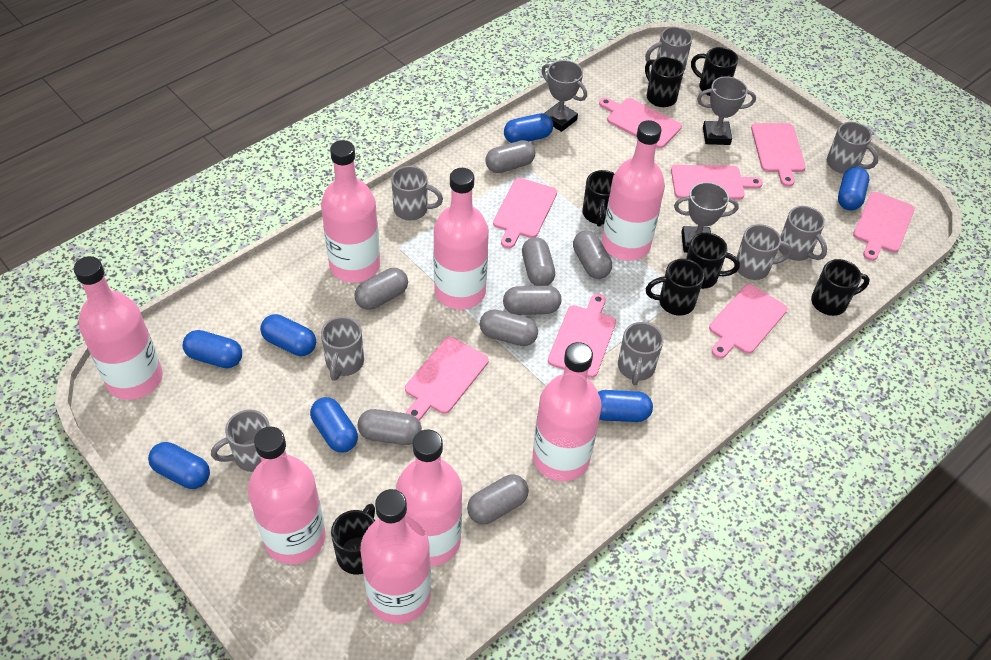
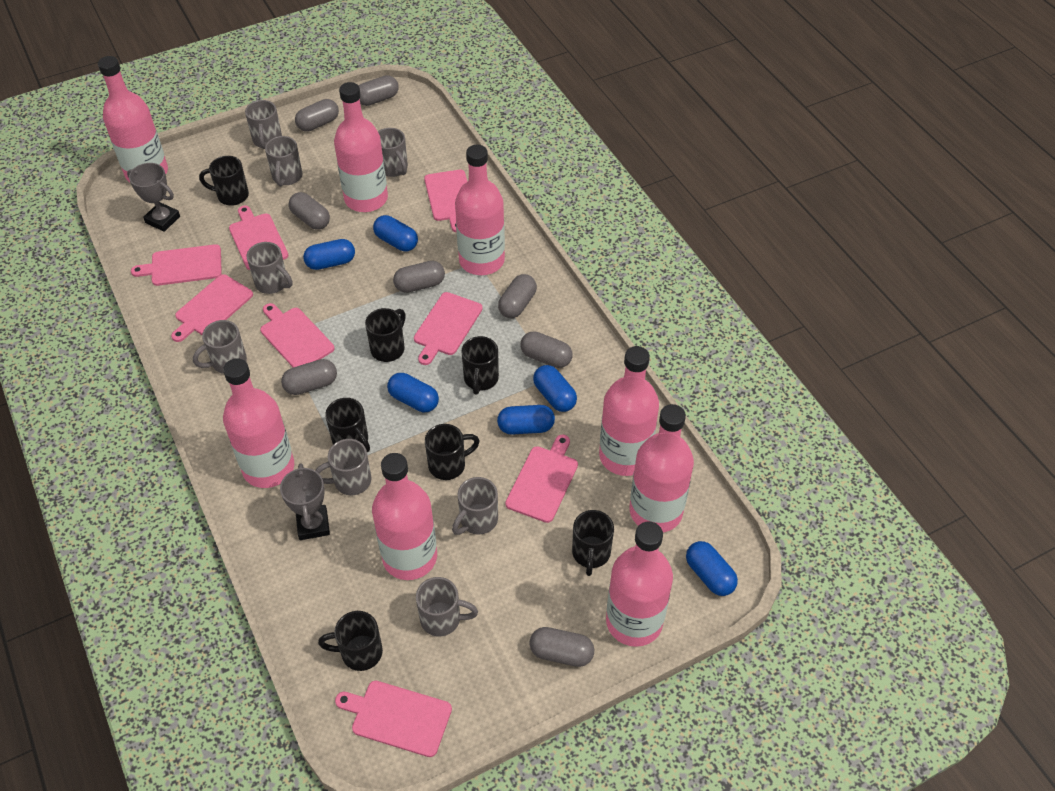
blue capsule: 7 -> 6
grey trophy: 3 -> 2

